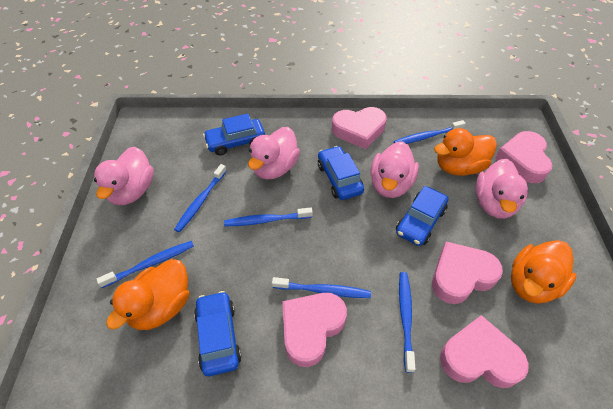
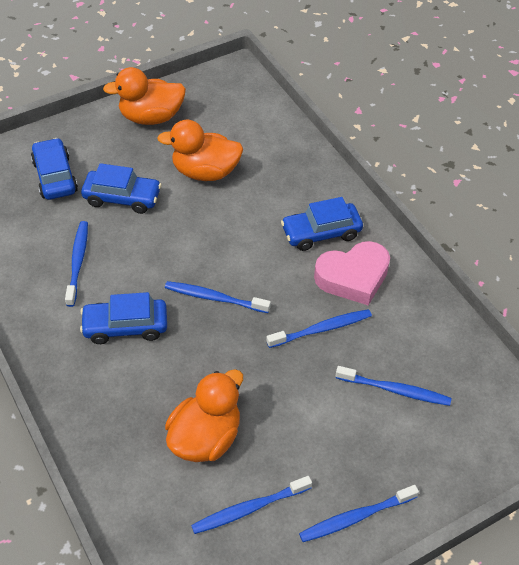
pink duck: 4 -> 0
pink heart: 5 -> 1

